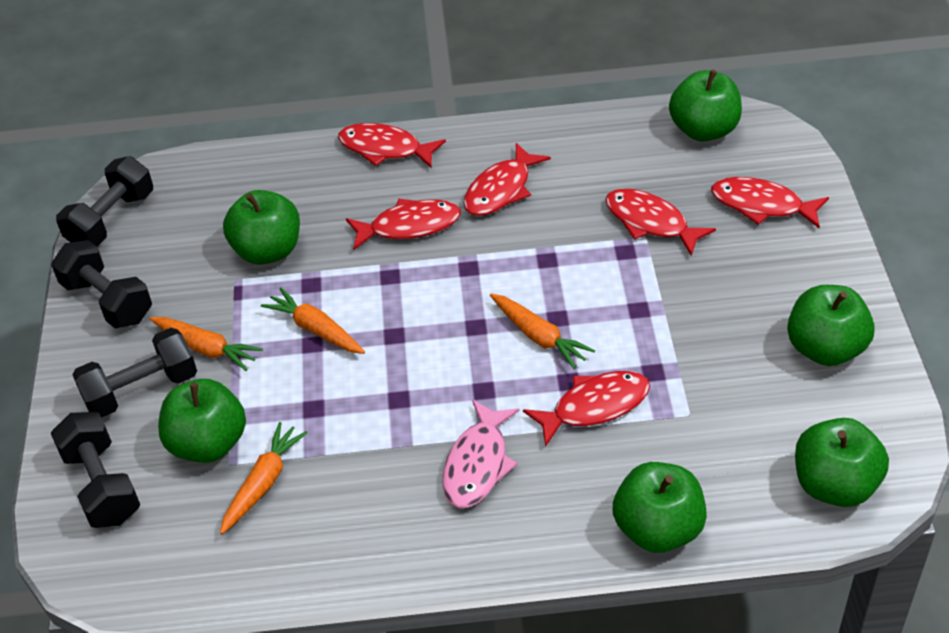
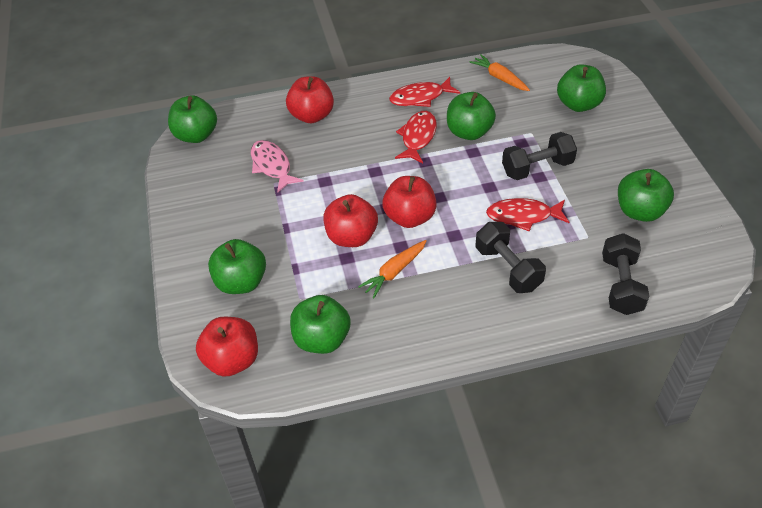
black dumbbell: 4 -> 3
orange carrot: 4 -> 2
red apple: 0 -> 4
red fish: 6 -> 3

